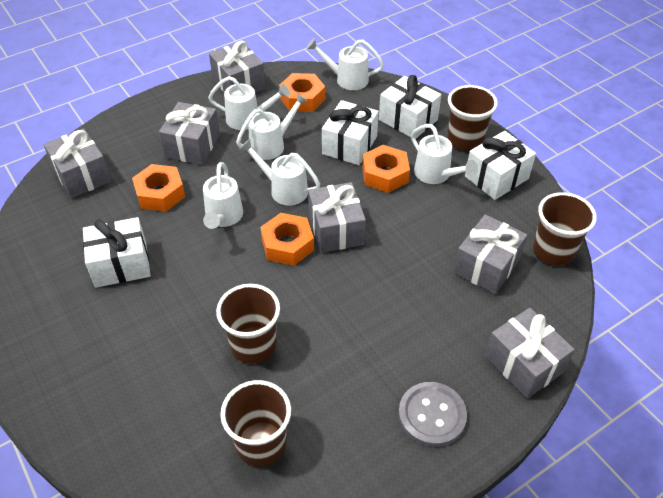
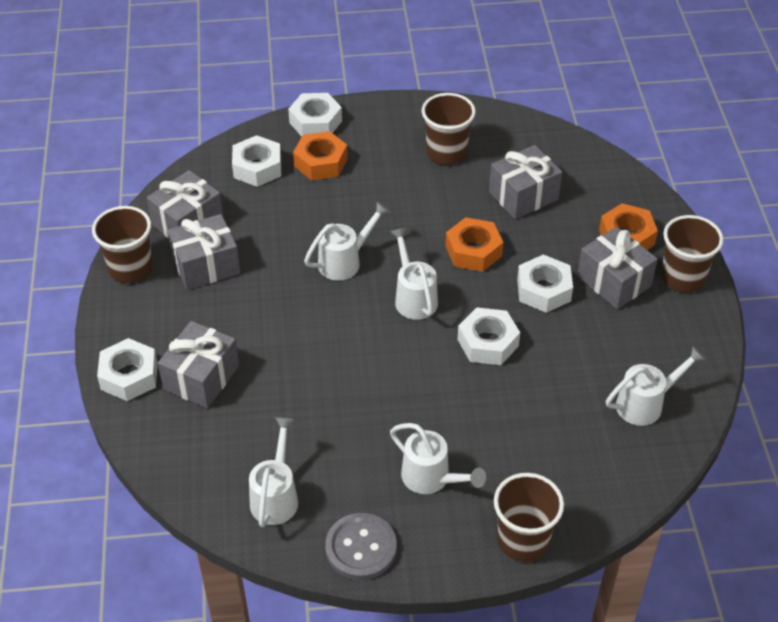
grey gift: 6 -> 5
orange nut: 4 -> 3
white gift: 4 -> 0
white nut: 0 -> 5
white watering can: 6 -> 5

